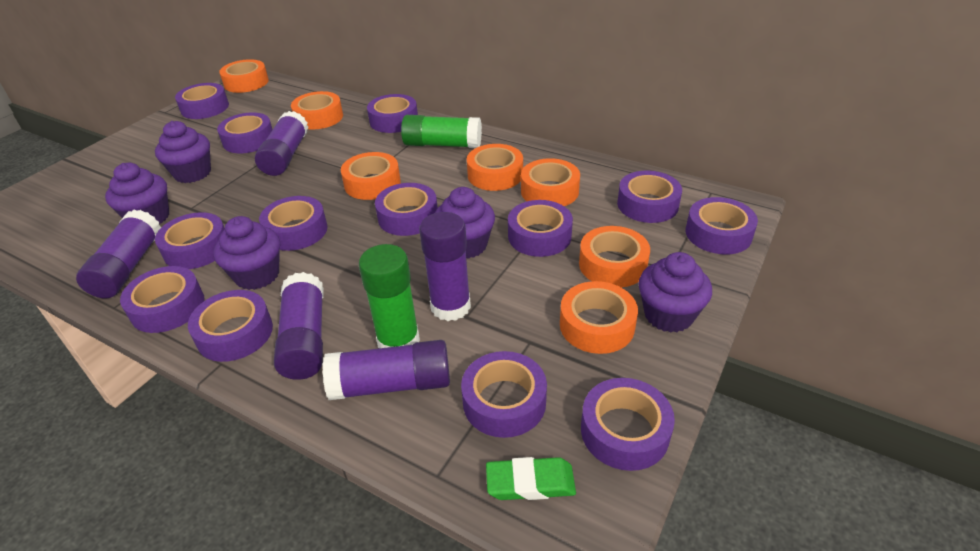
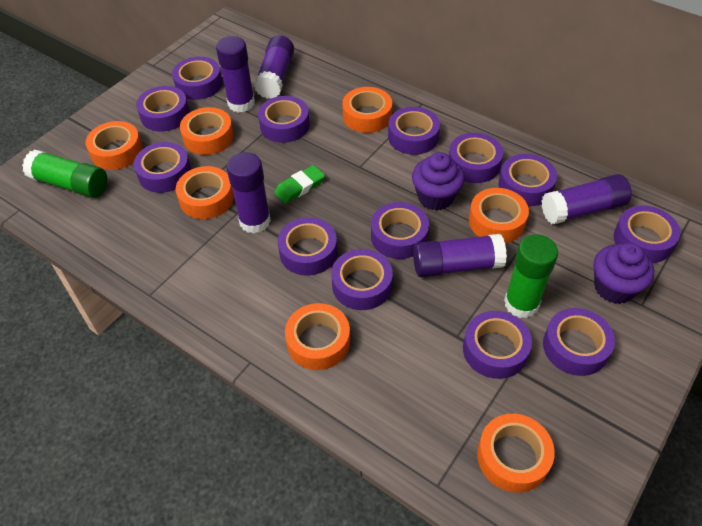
purple cupcake: 5 -> 2

